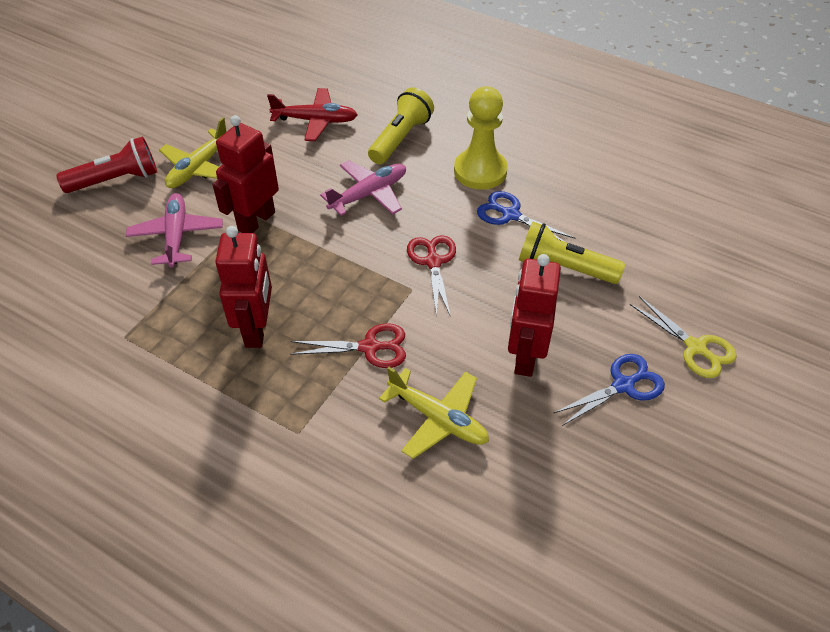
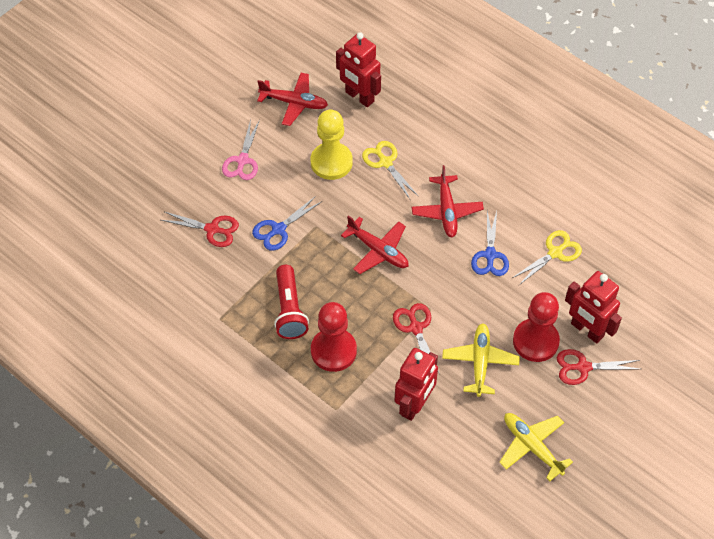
pink plane: 2 -> 0
pink scissors: 0 -> 1
red pawn: 0 -> 2
red plane: 1 -> 3
red scissors: 2 -> 3
yellow flashlight: 2 -> 0
yellow scissors: 1 -> 2

